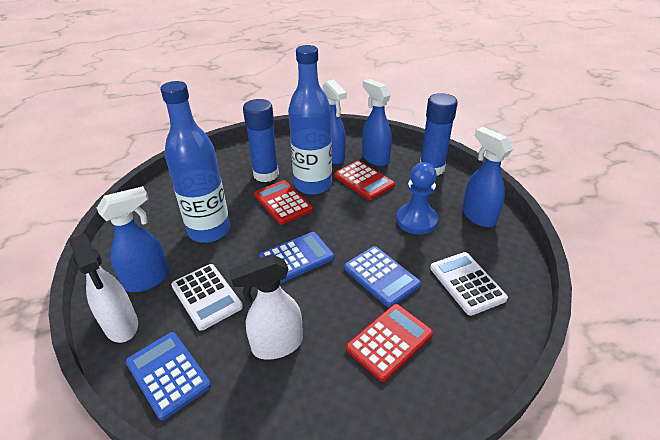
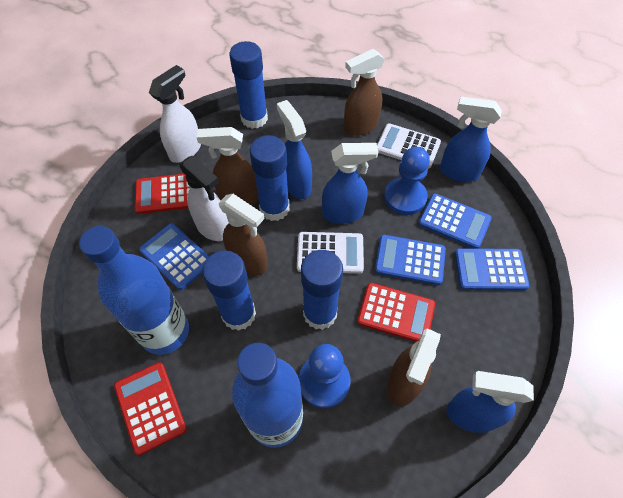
blue calculator: 3 -> 4
blue glue stick: 2 -> 4
blue pawn: 1 -> 2
brown spray bottle: 0 -> 4

